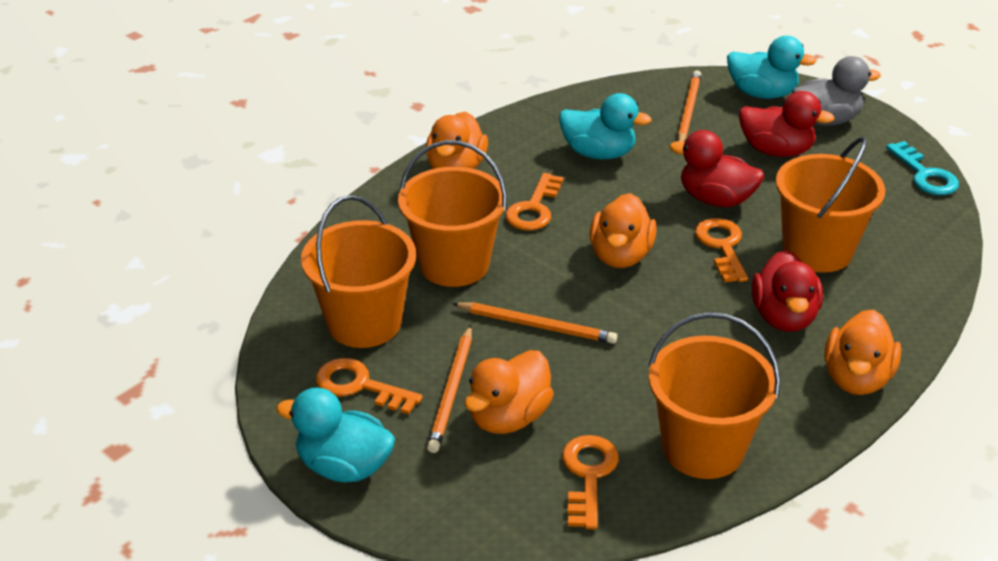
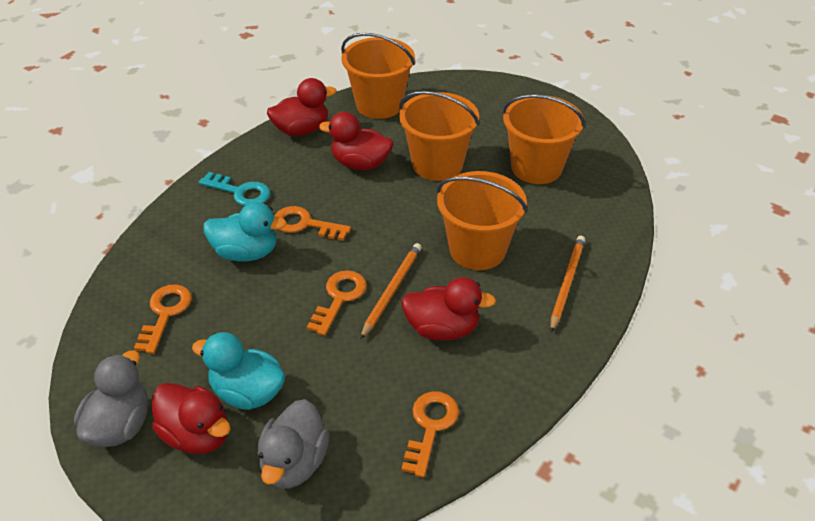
grey duck: 1 -> 2
orange duck: 4 -> 0
orange pencil: 3 -> 2
red duck: 3 -> 4
turquoise duck: 3 -> 2

